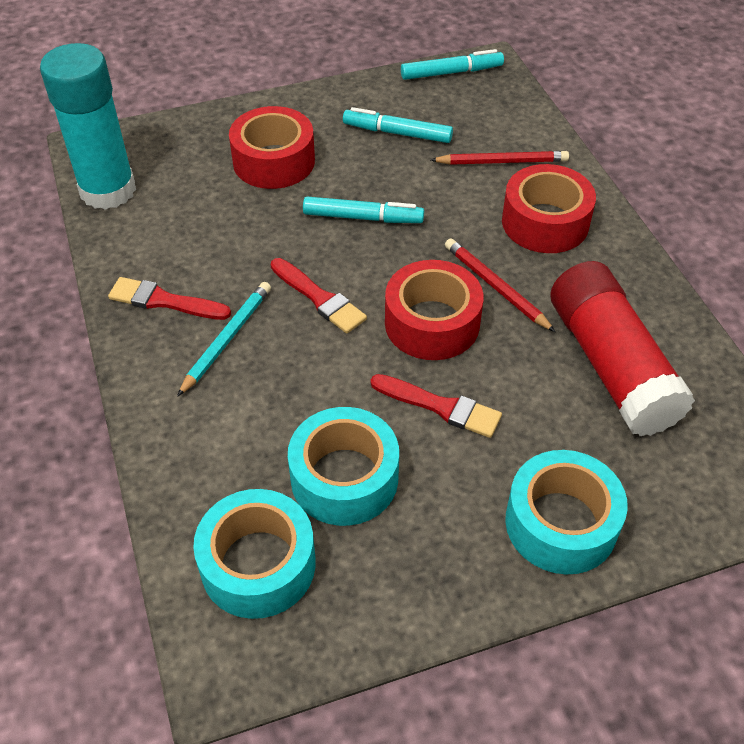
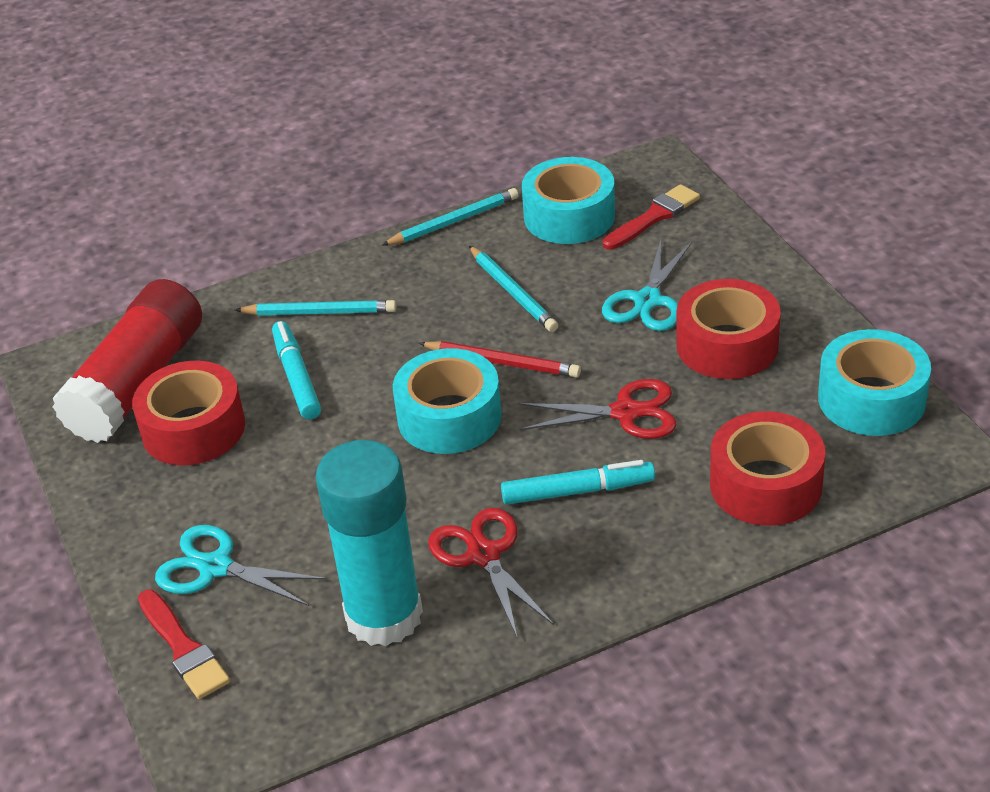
red brush: 3 -> 2
red pencil: 2 -> 1
red scissors: 0 -> 2
turquoise marker: 3 -> 2
turquoise pencil: 1 -> 3
turquoise scissors: 0 -> 2

